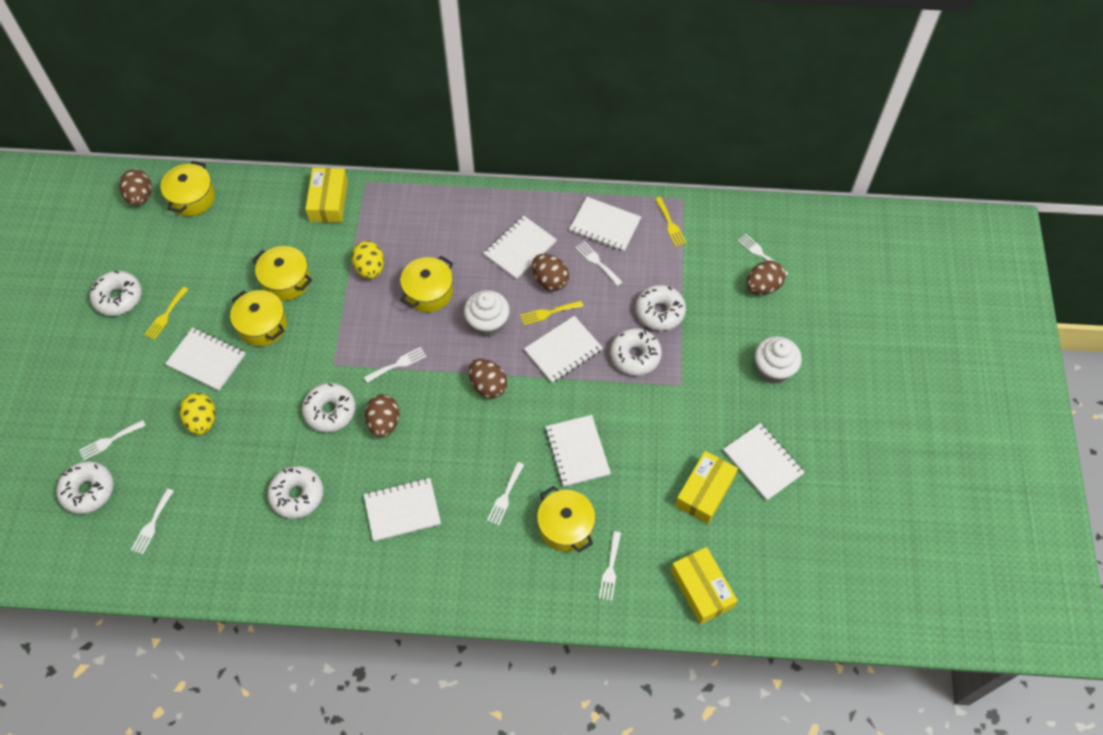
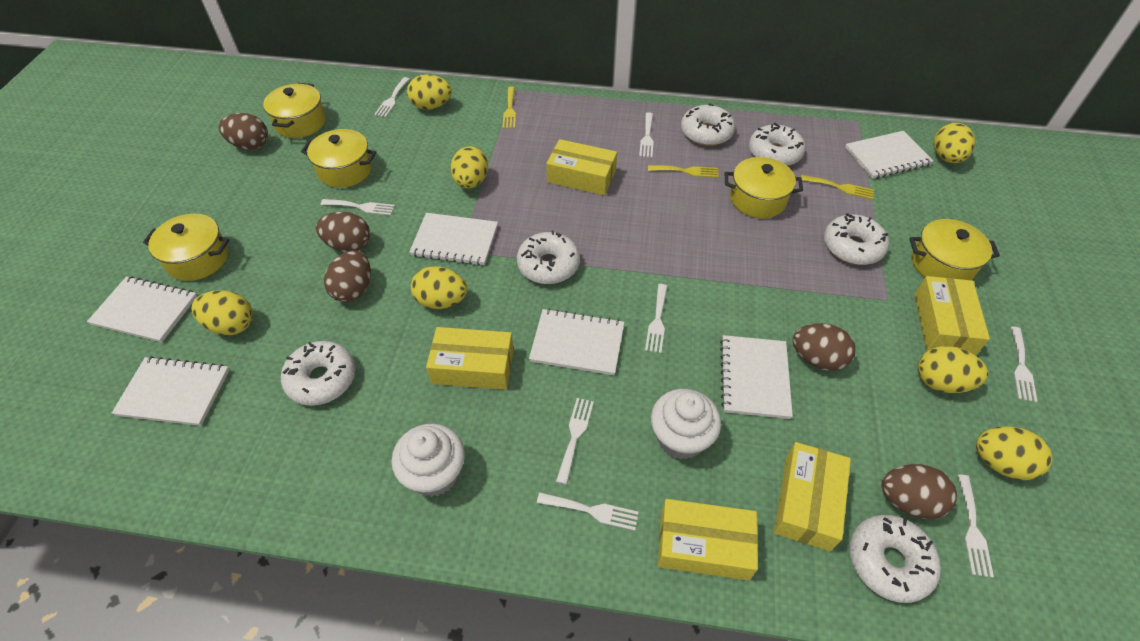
white fork: 7 -> 8
white notebook: 7 -> 6
yellow box: 3 -> 5
yellow egg: 2 -> 7

